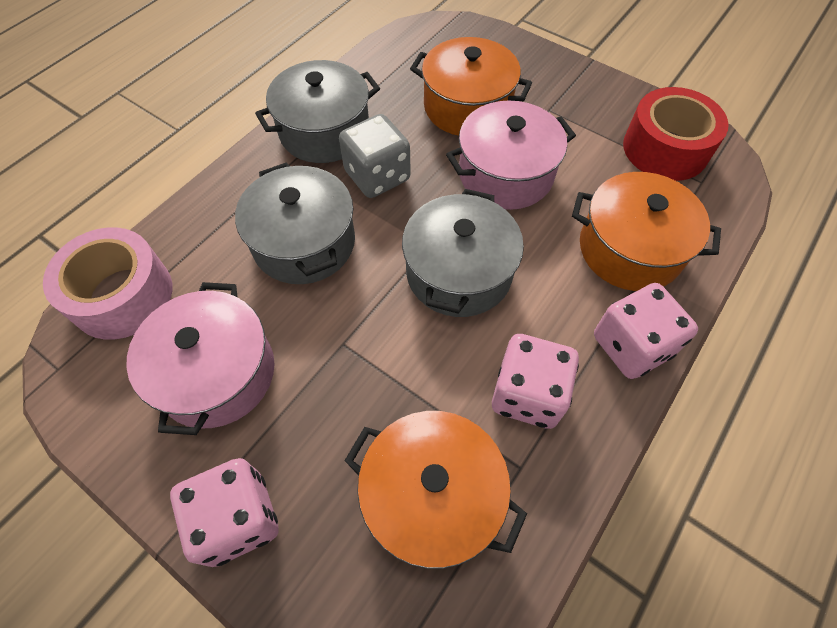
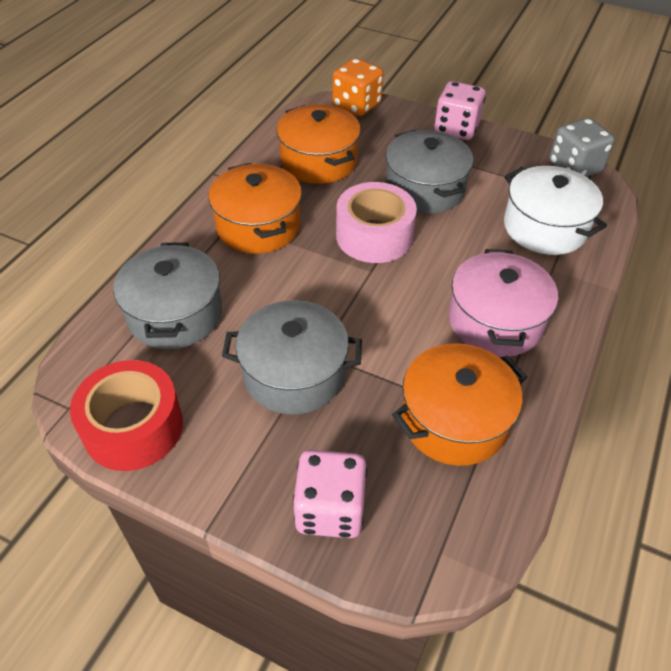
orange dice: 0 -> 1
pink dice: 3 -> 2
pink pot: 2 -> 1
white pot: 0 -> 1

